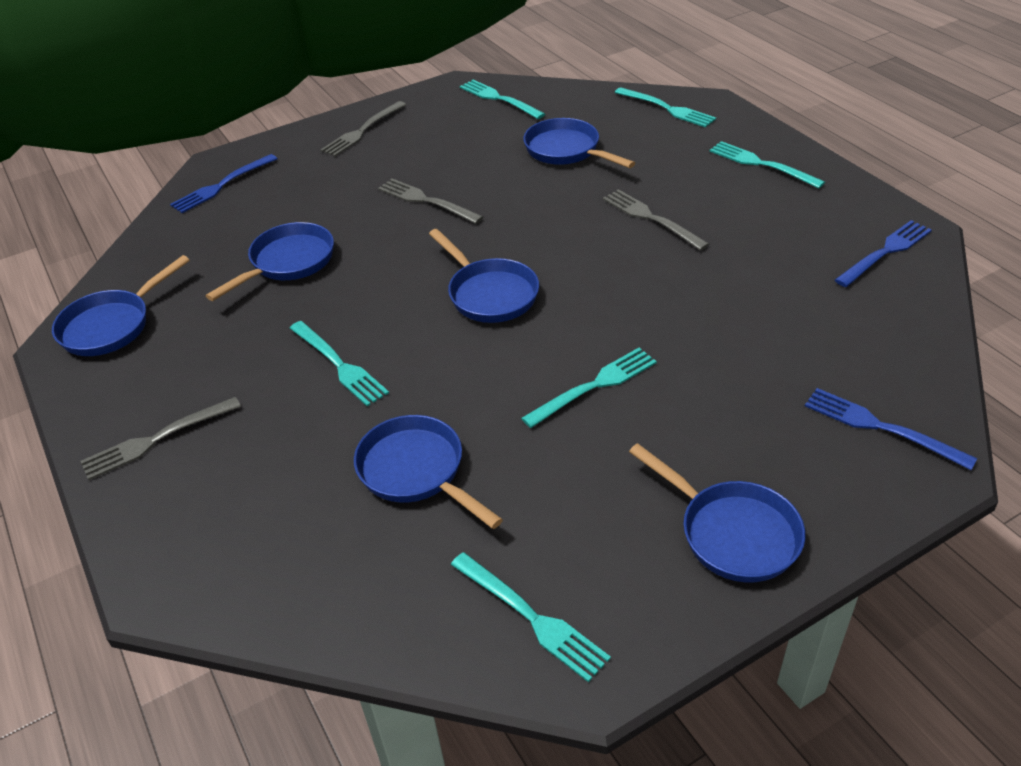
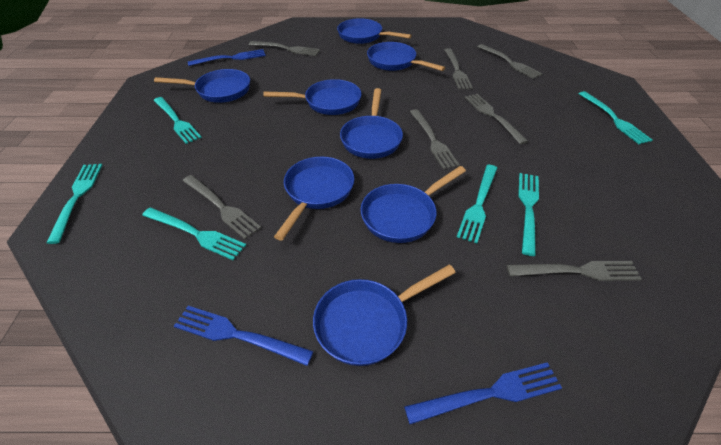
blue pan: 6 -> 8
grey fork: 4 -> 7

